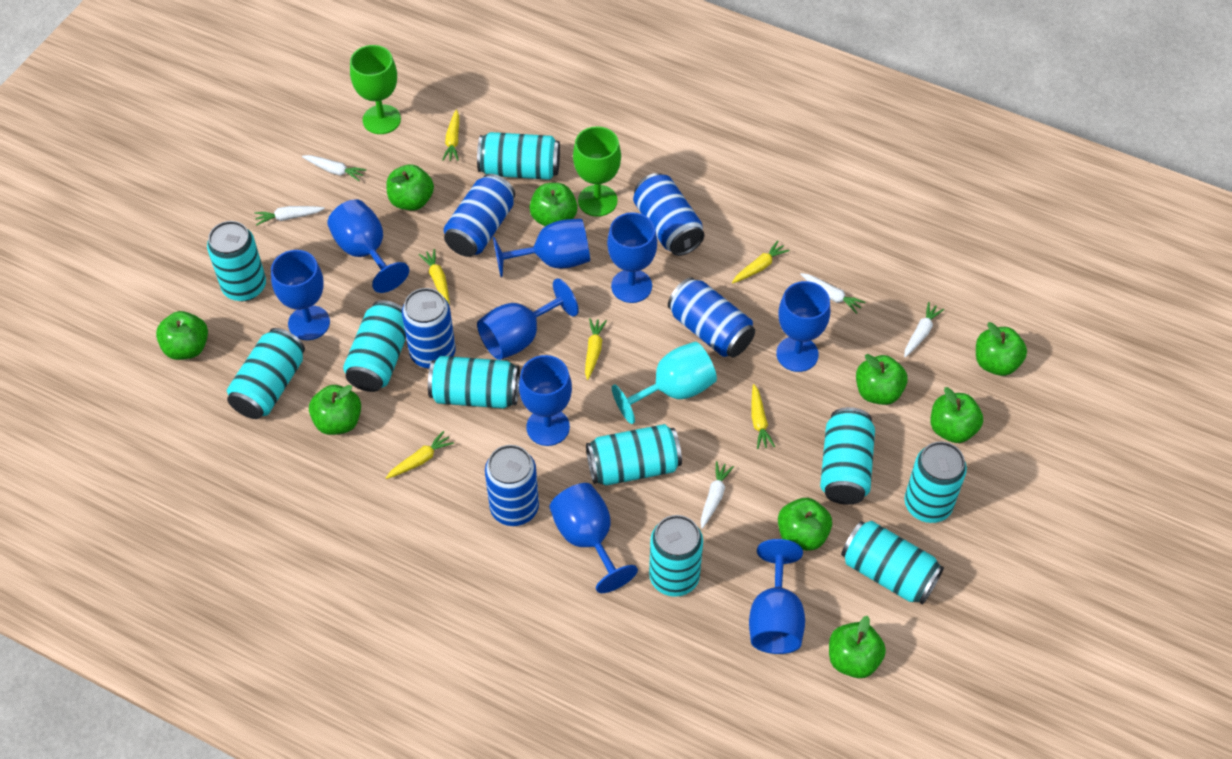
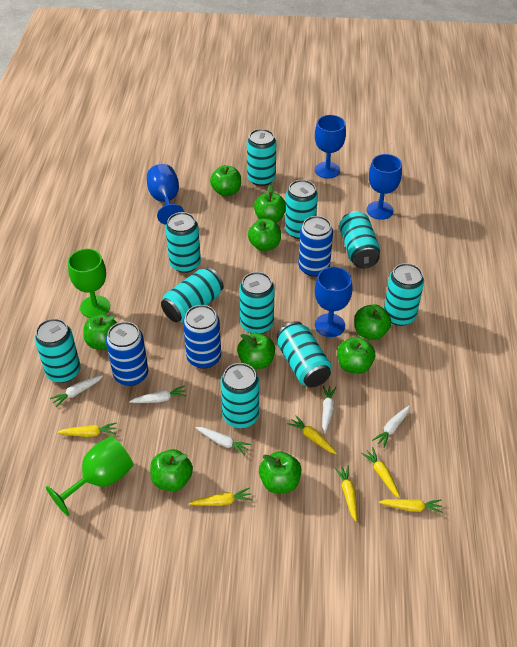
blue can: 5 -> 3
blue goblet: 9 -> 4
turquoise goblet: 1 -> 0

